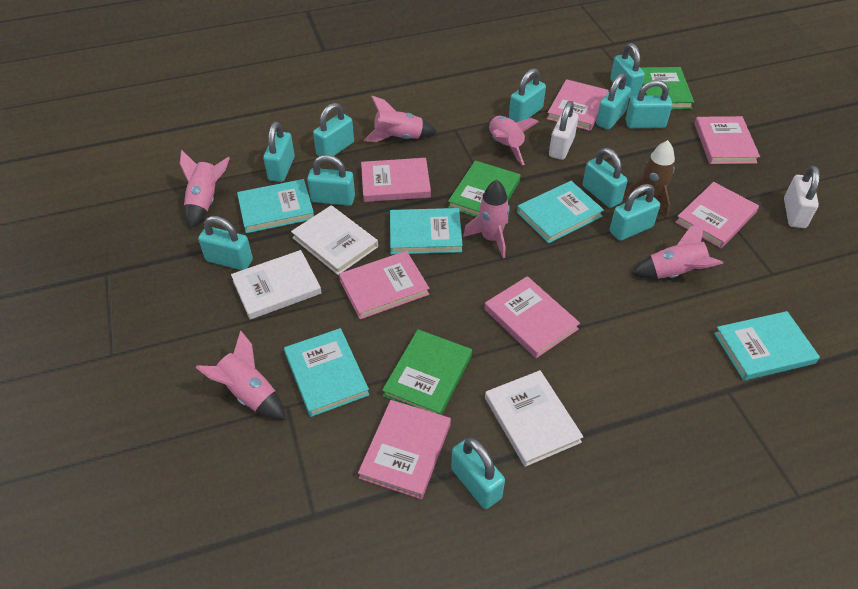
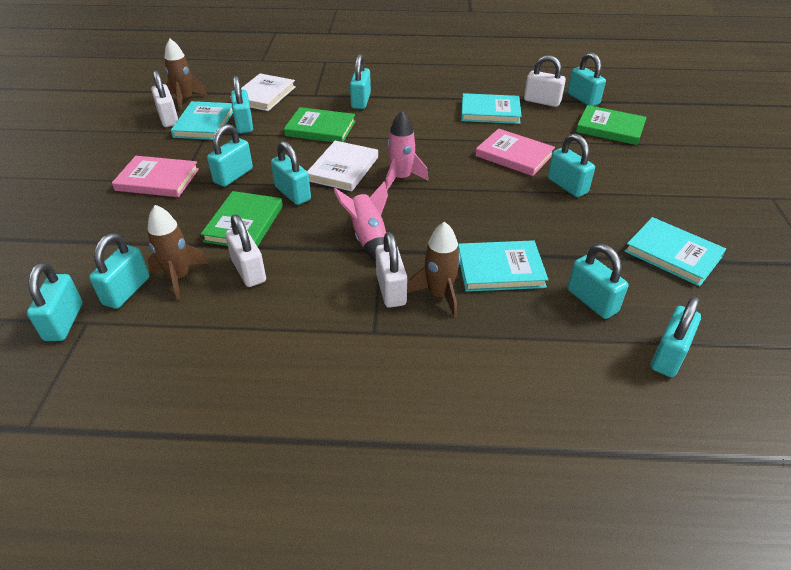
brown rocket: 1 -> 3
pink book: 7 -> 2
pink rocket: 6 -> 2
turquoise book: 5 -> 4
turquoise padlock: 11 -> 10
white book: 3 -> 2
white padlock: 2 -> 4

